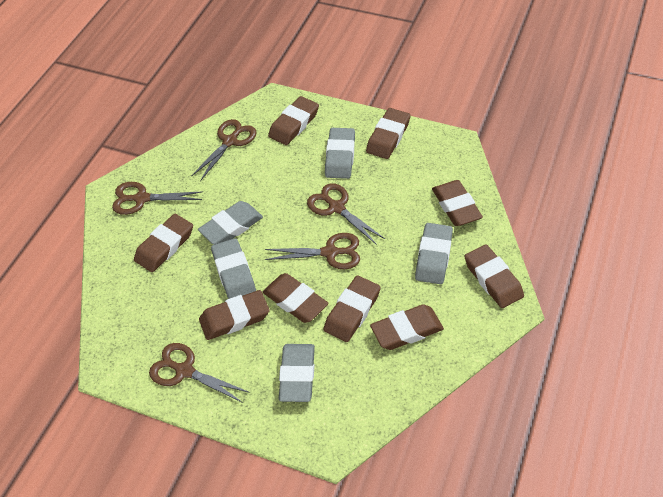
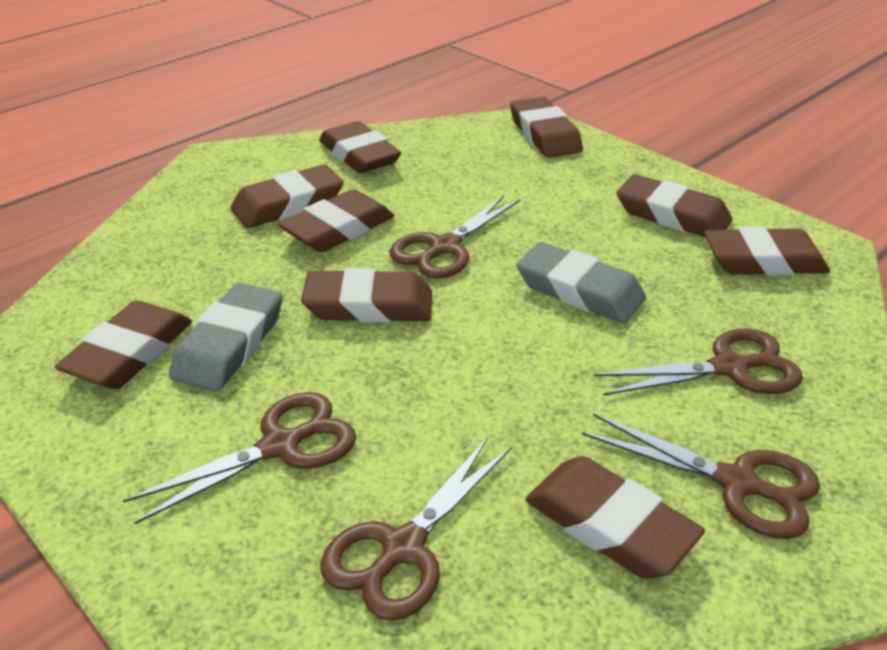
grey eraser: 5 -> 2

